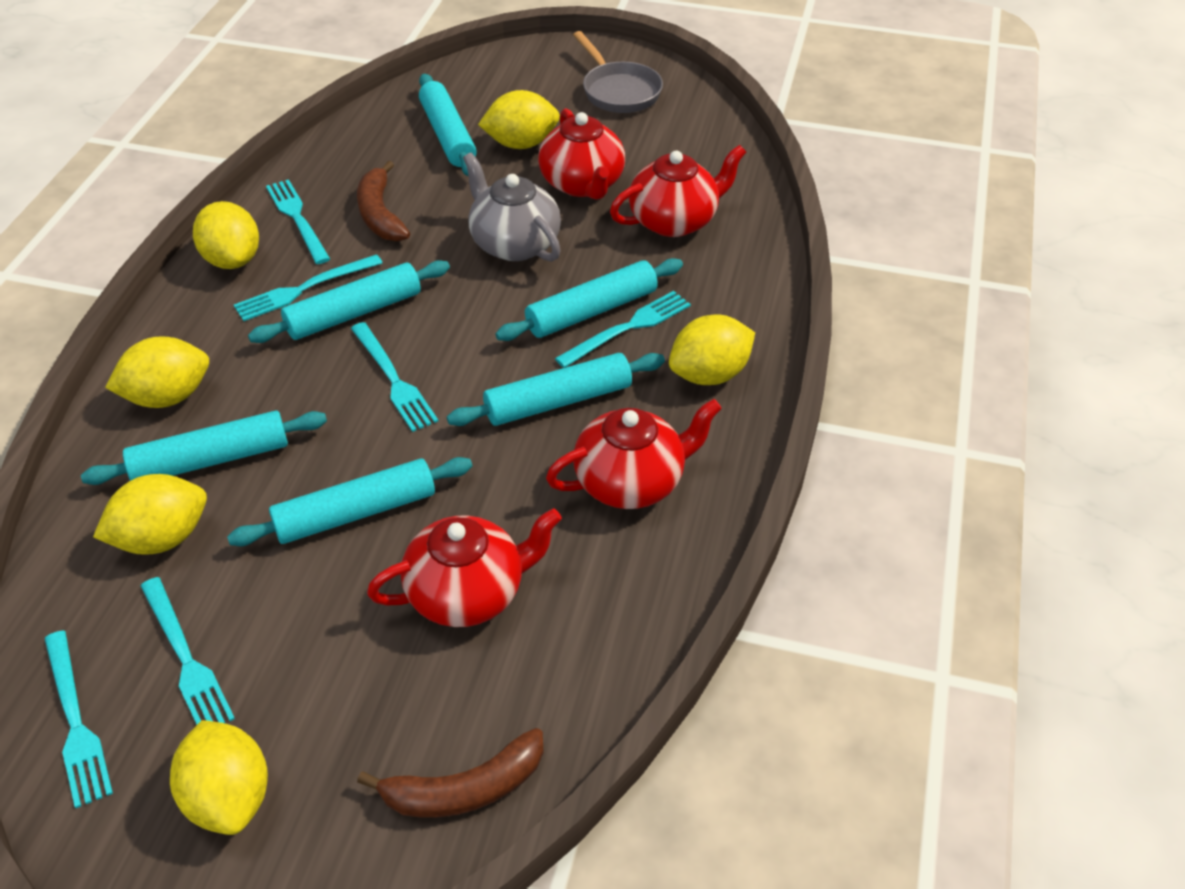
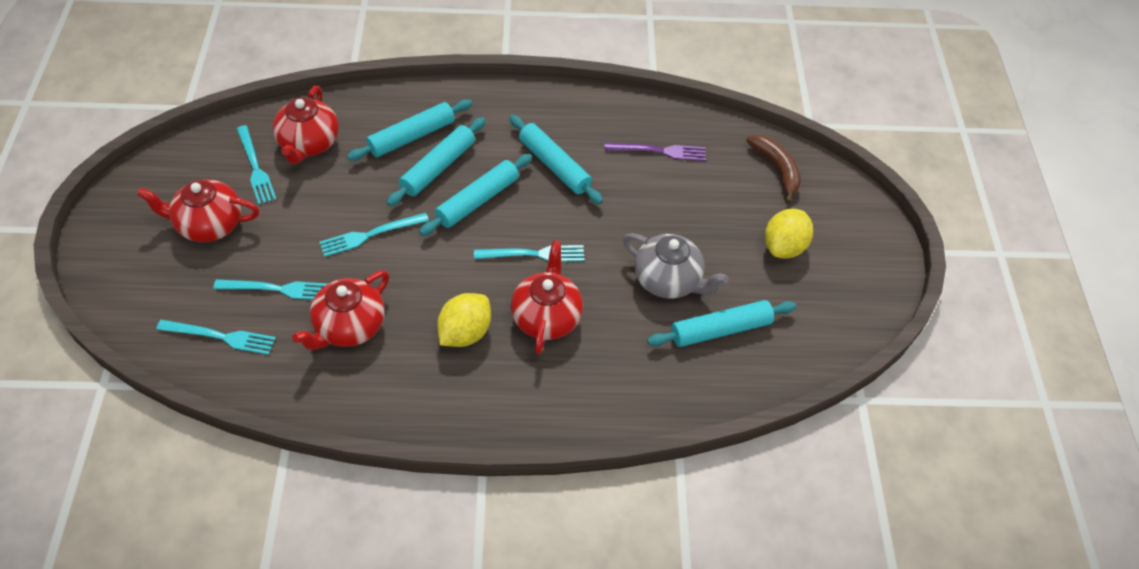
brown banana: 2 -> 1
grey pan: 1 -> 0
purple fork: 0 -> 1
turquoise fork: 6 -> 5
turquoise rolling pin: 6 -> 5
yellow lemon: 6 -> 2

